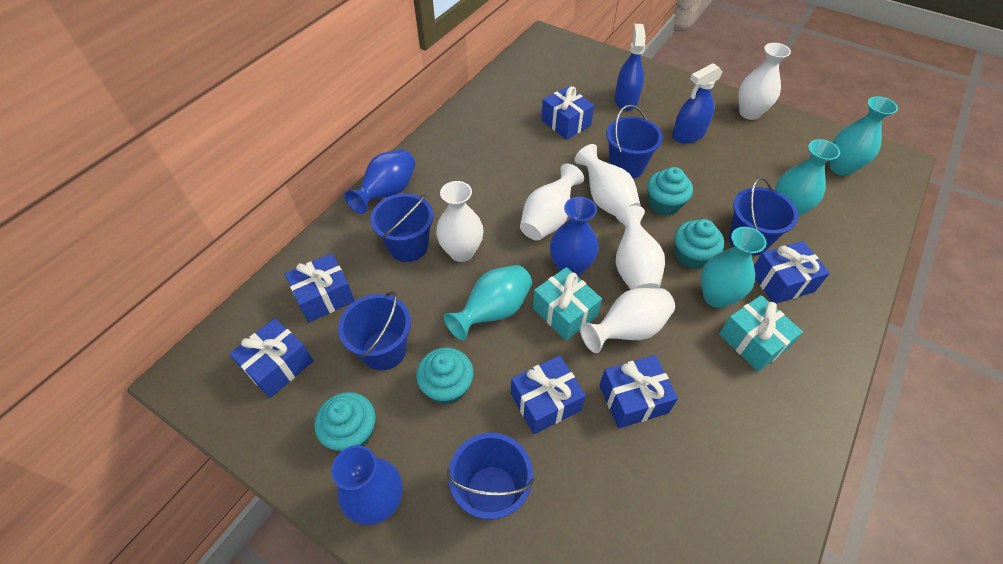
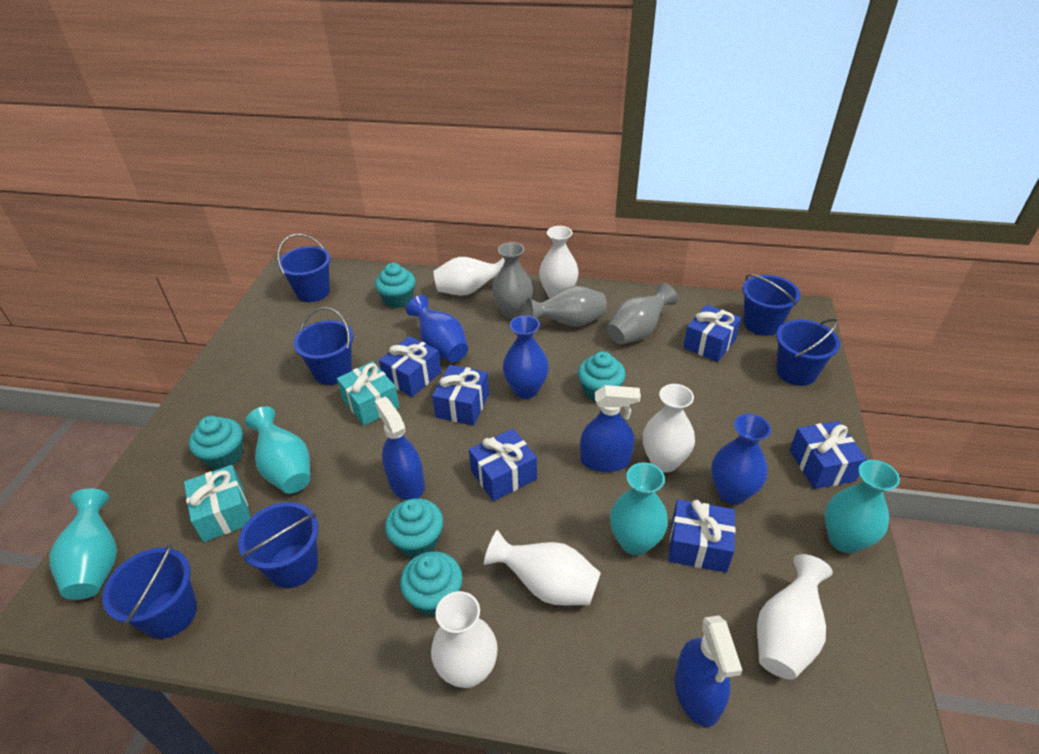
blue bucket: 5 -> 6
blue spray bottle: 2 -> 3
grey vase: 0 -> 3
turquoise cupcake: 4 -> 5

